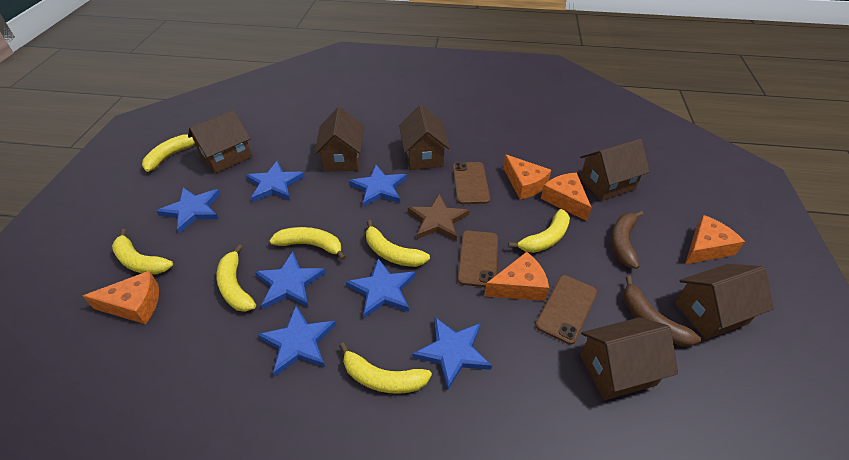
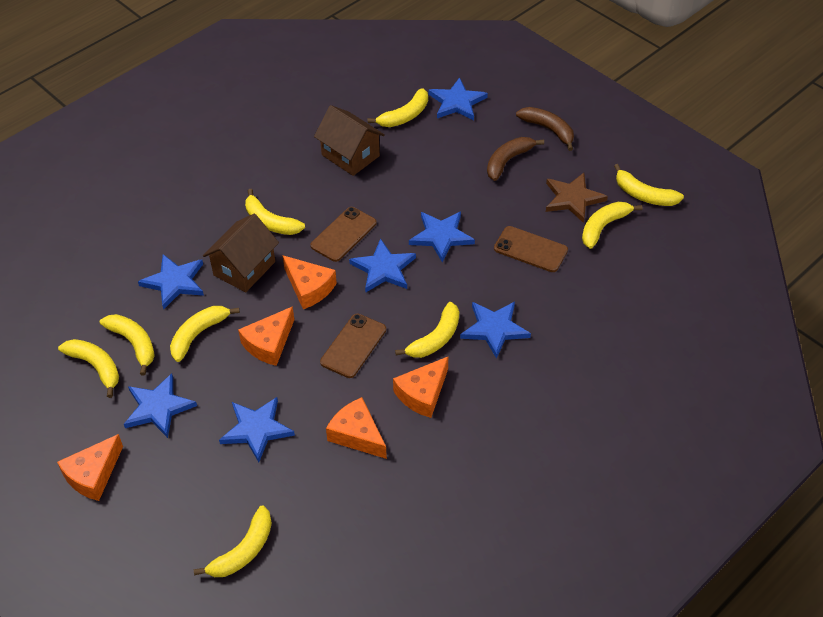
brown house: 6 -> 2
yellow banana: 7 -> 9

